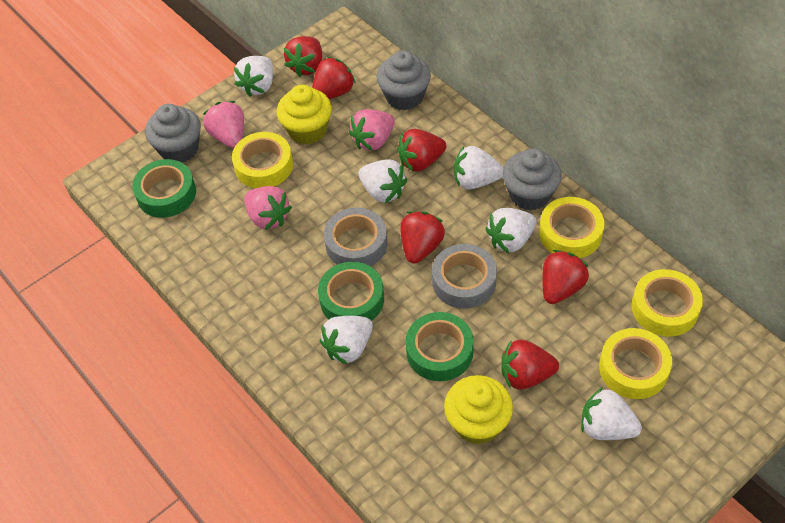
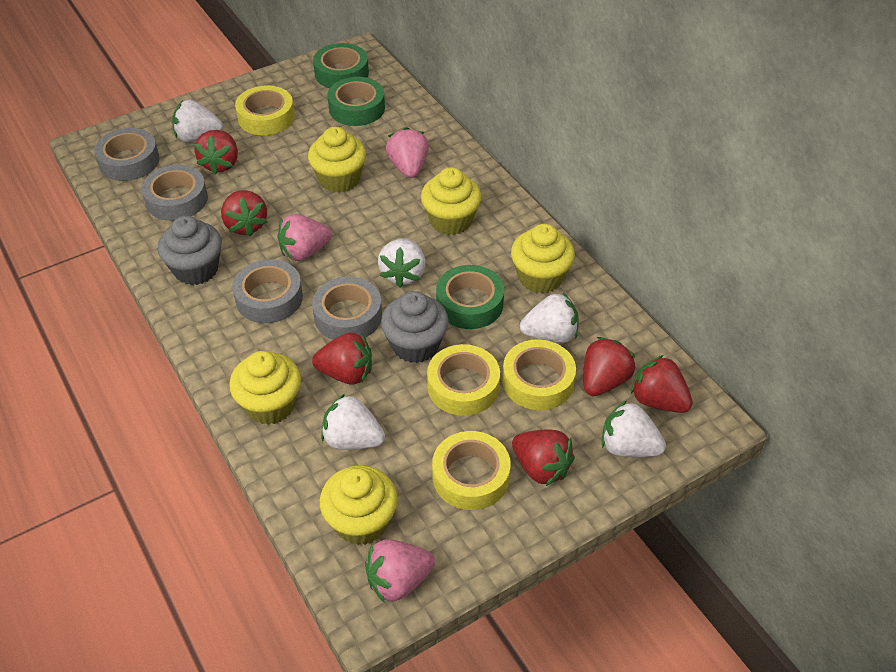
grey cupcake: 3 -> 2
grey tape: 2 -> 4
white strawberry: 6 -> 5
yellow cupcake: 2 -> 5

